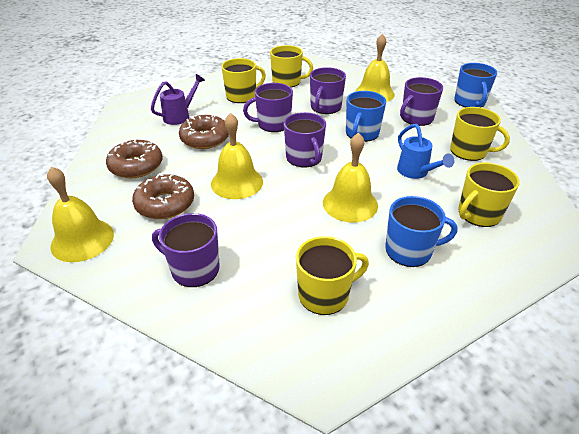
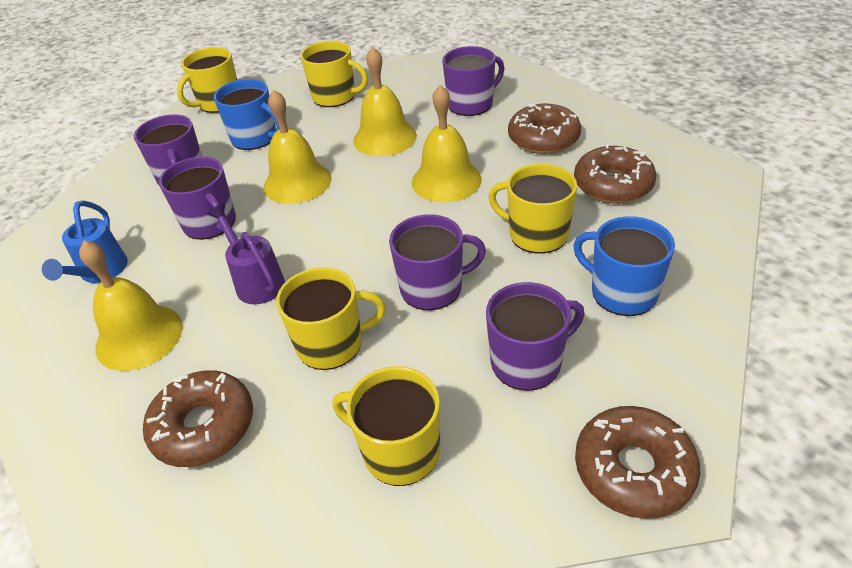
blue mug: 3 -> 2
brown donut: 3 -> 4

